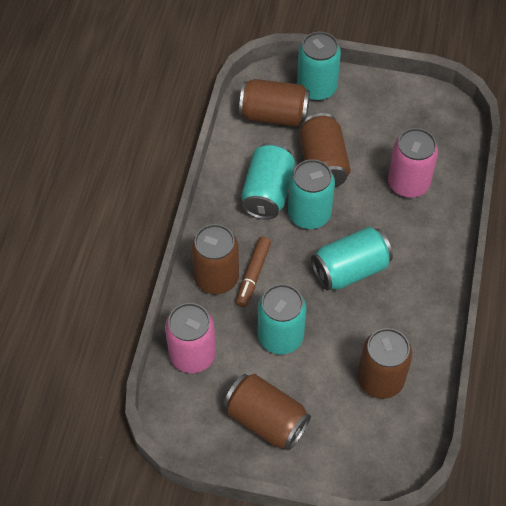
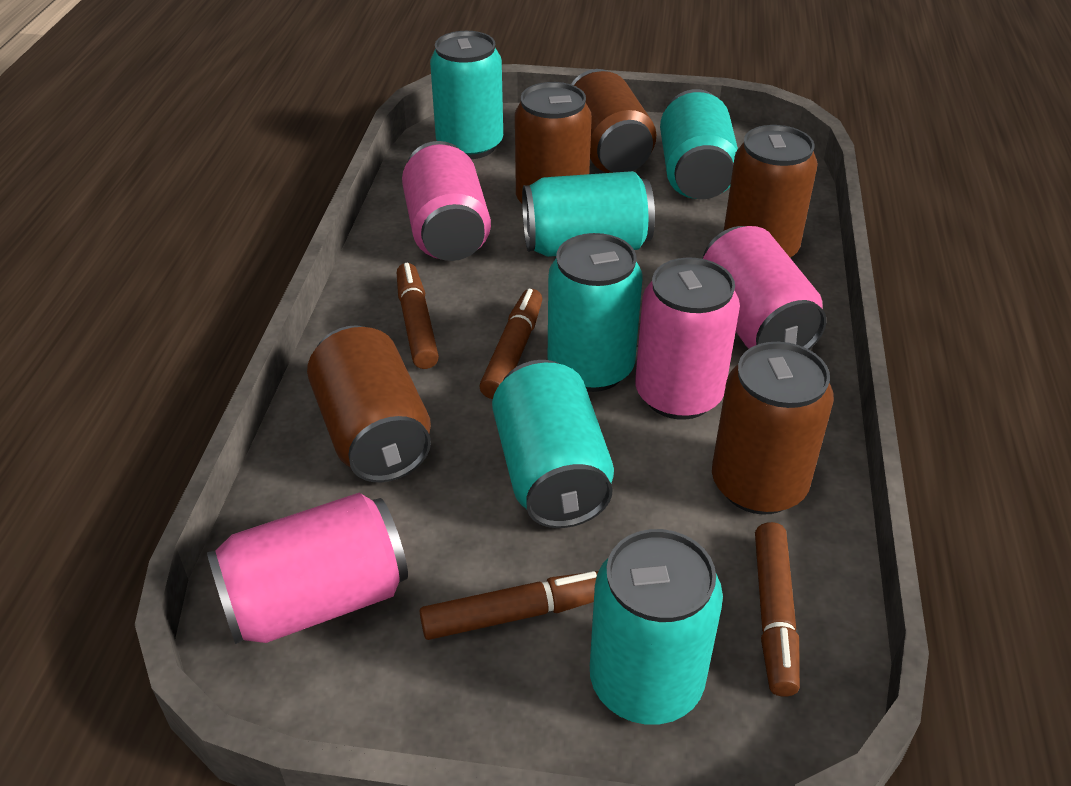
brown marker: 1 -> 4
pink can: 2 -> 4
turquoise can: 5 -> 6

